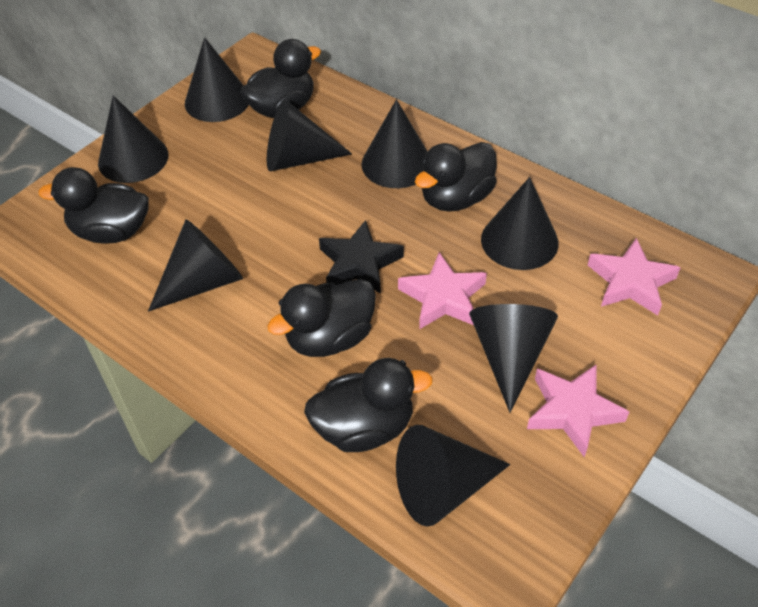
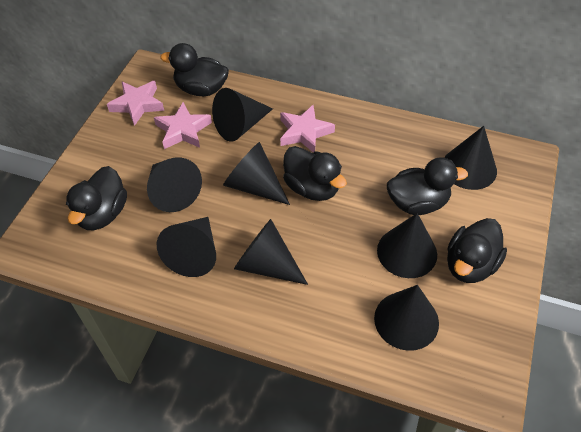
black star: 1 -> 0

